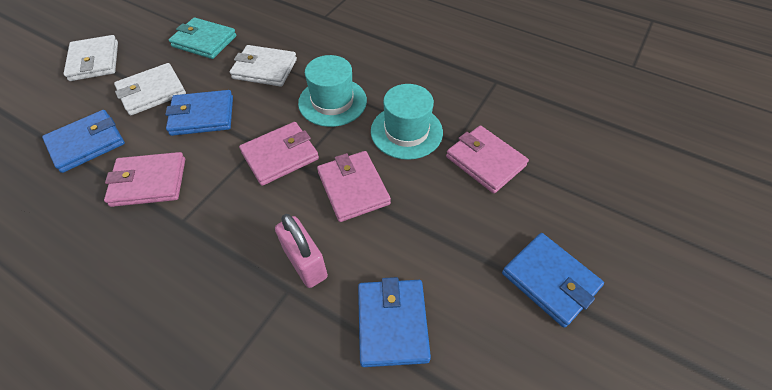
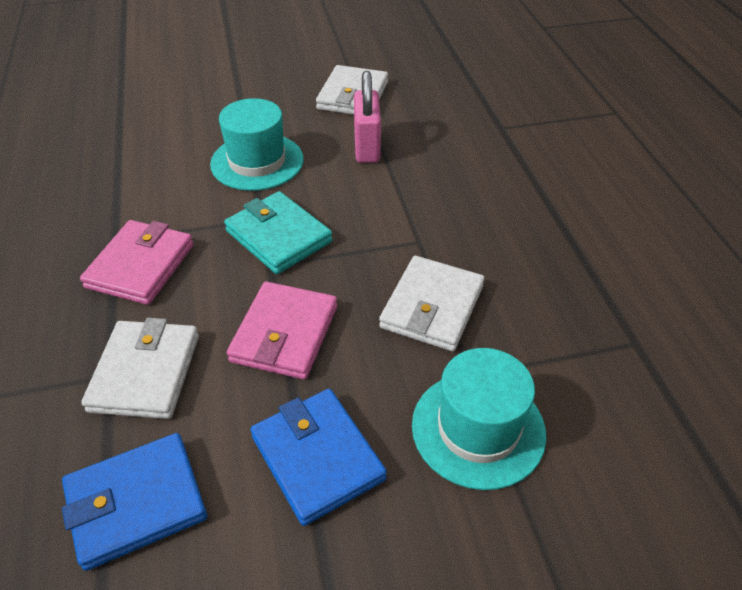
blue wallet: 4 -> 2
pink wallet: 4 -> 2

